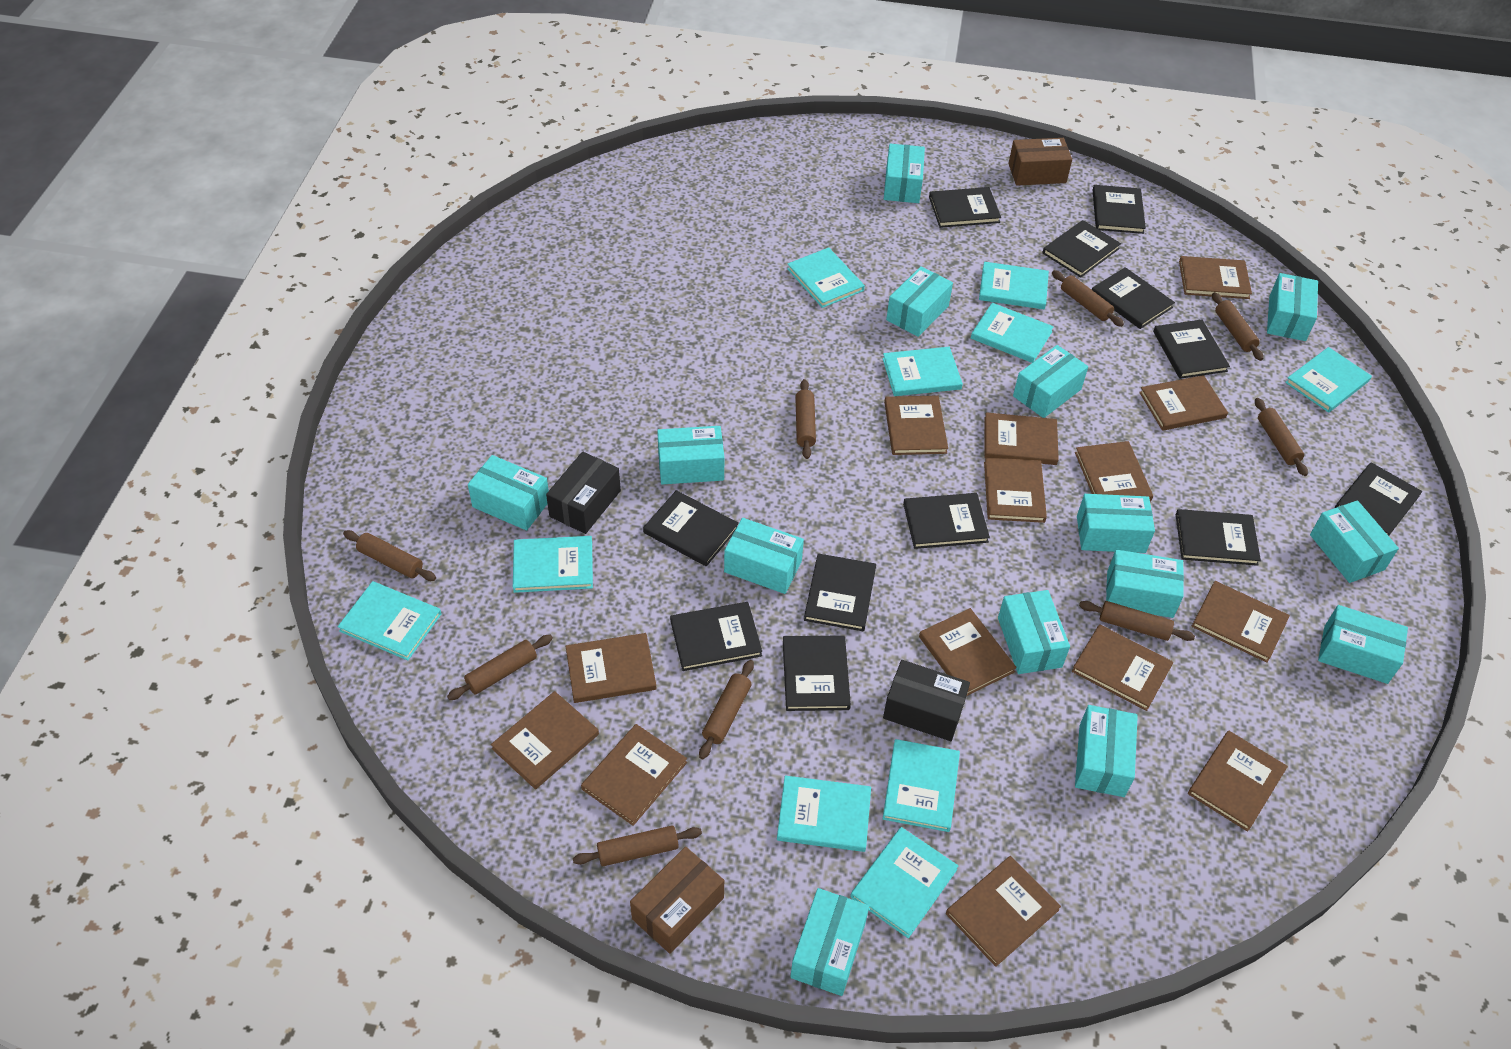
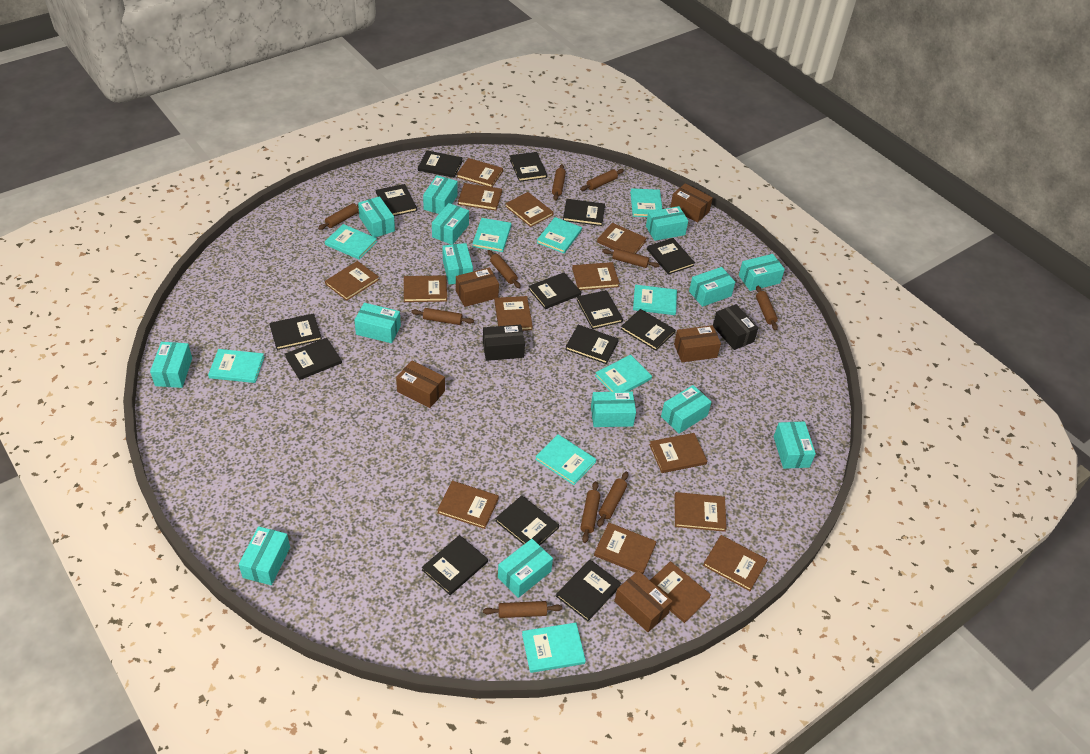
black book: 12 -> 14
brown box: 2 -> 5
brown rolling pin: 9 -> 10
turquoise book: 10 -> 9

